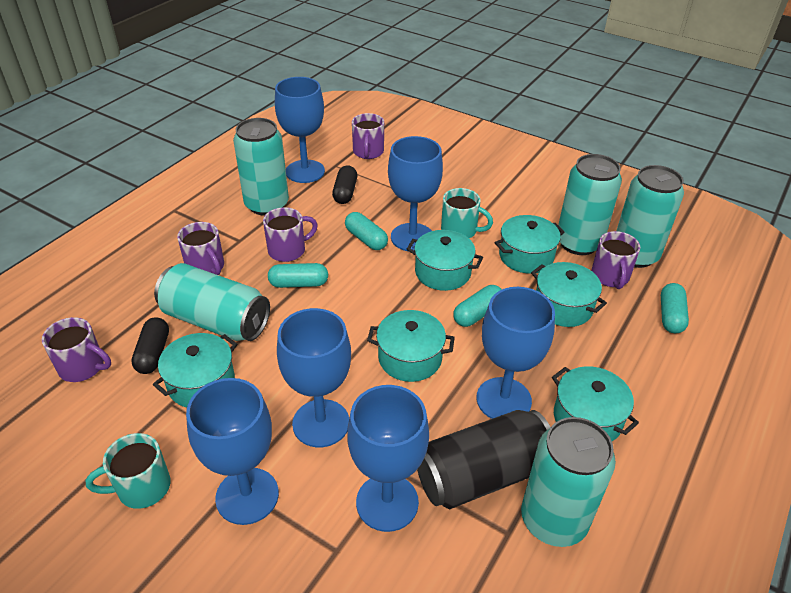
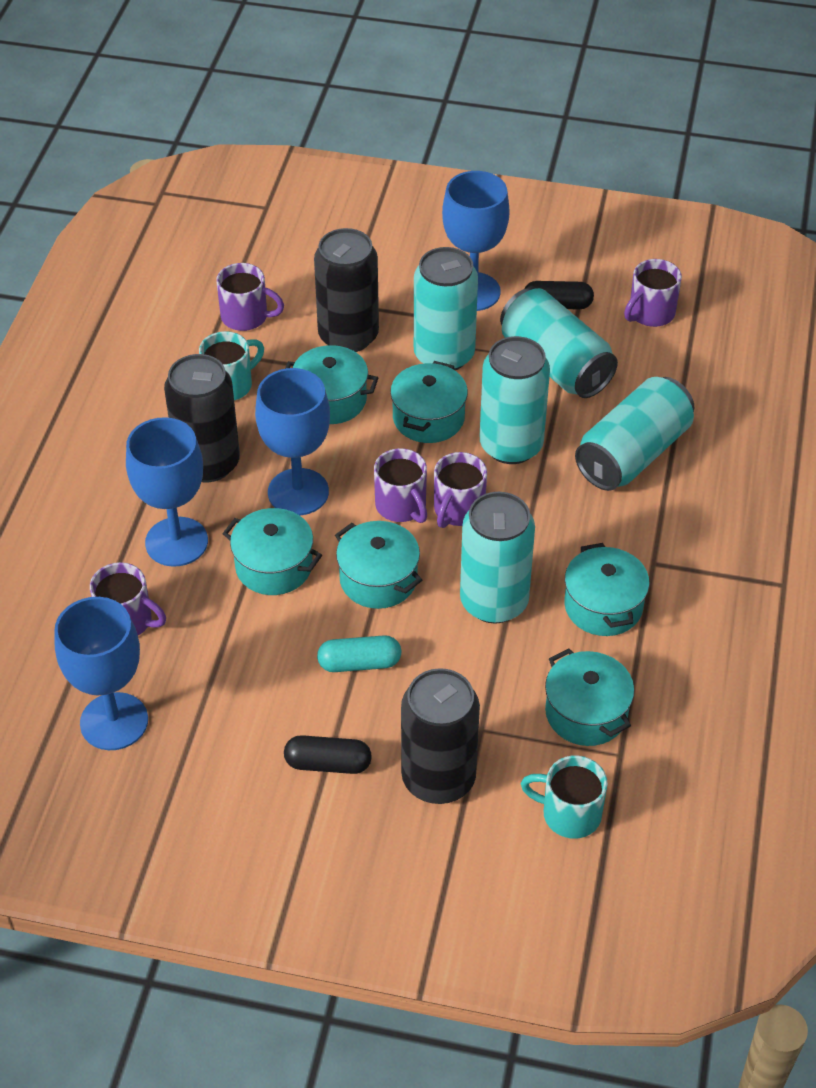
black can: 1 -> 3
blue goblet: 6 -> 4
turquoise capsule: 4 -> 1

